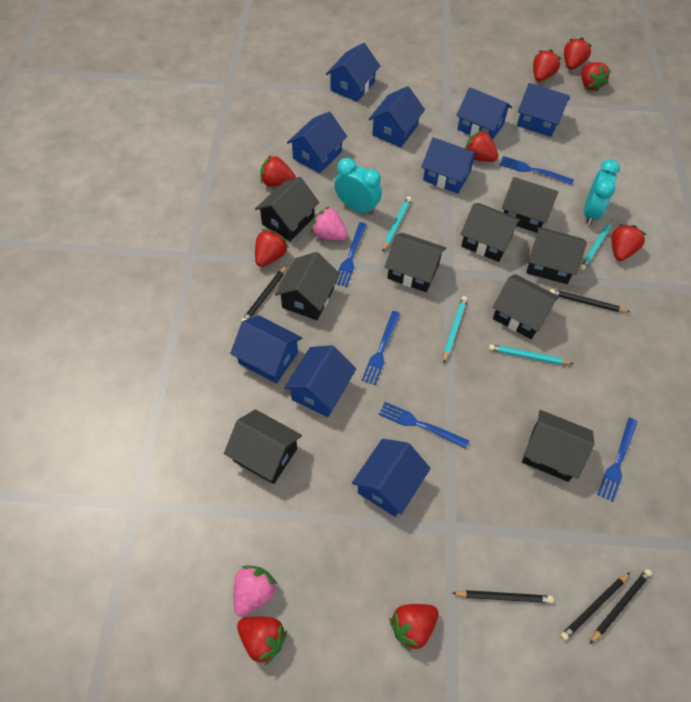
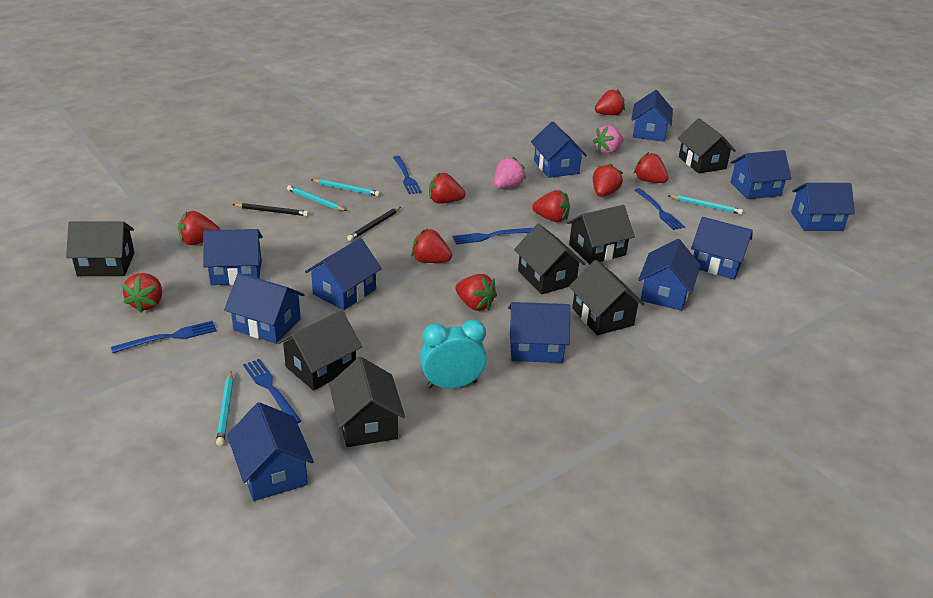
black house: 9 -> 7
black pencil: 5 -> 2
blue house: 9 -> 11
turquoise clock: 2 -> 1

